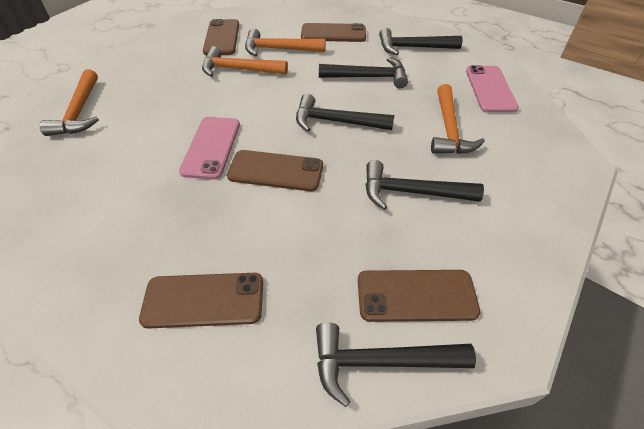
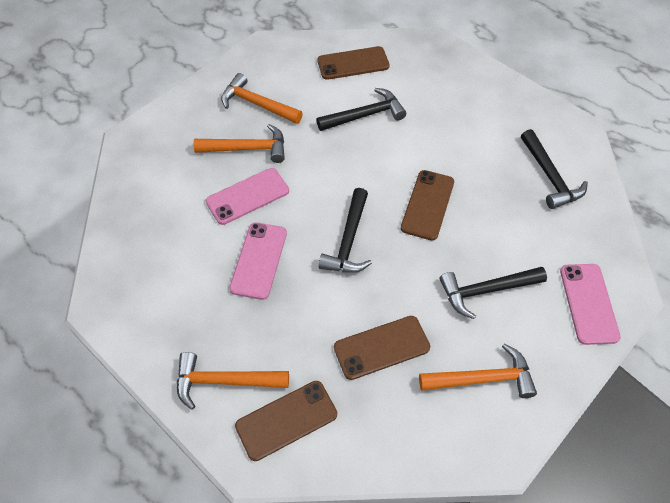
black hammer: 5 -> 4
brown phone: 5 -> 4
pink phone: 2 -> 3

